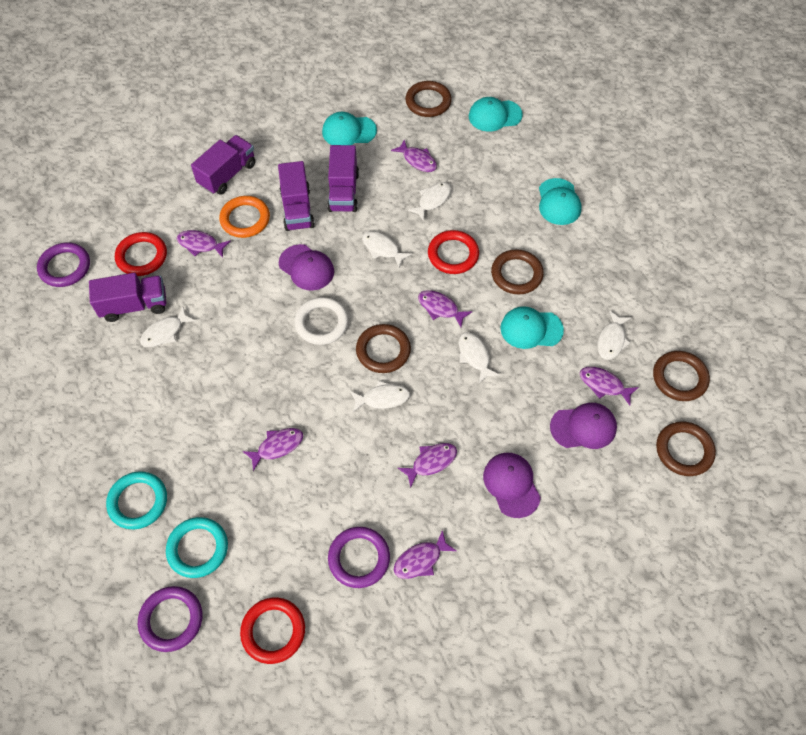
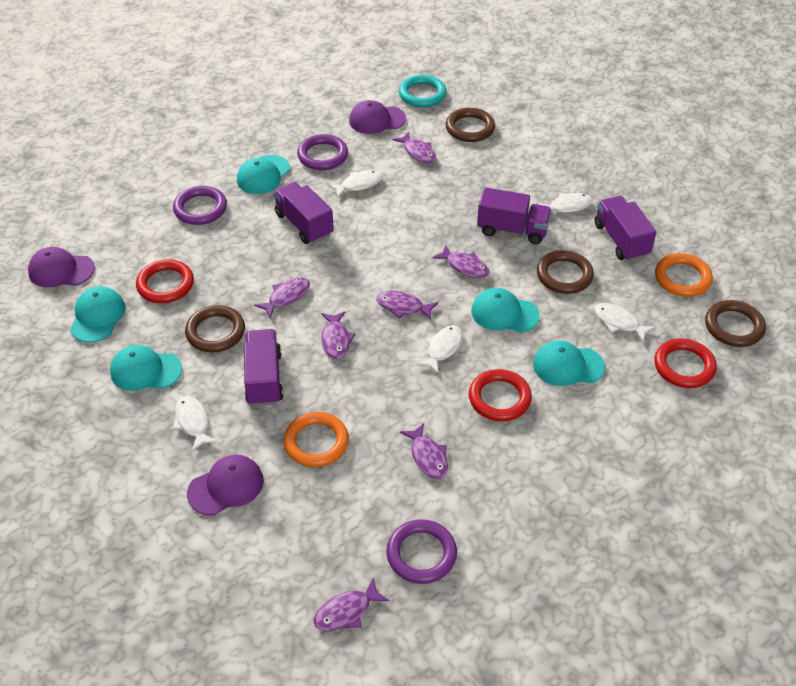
brown ring: 5 -> 4
orange ring: 1 -> 2
turquoise cap: 4 -> 5
turquoise ring: 2 -> 1
white fish: 6 -> 5
white ring: 1 -> 0

